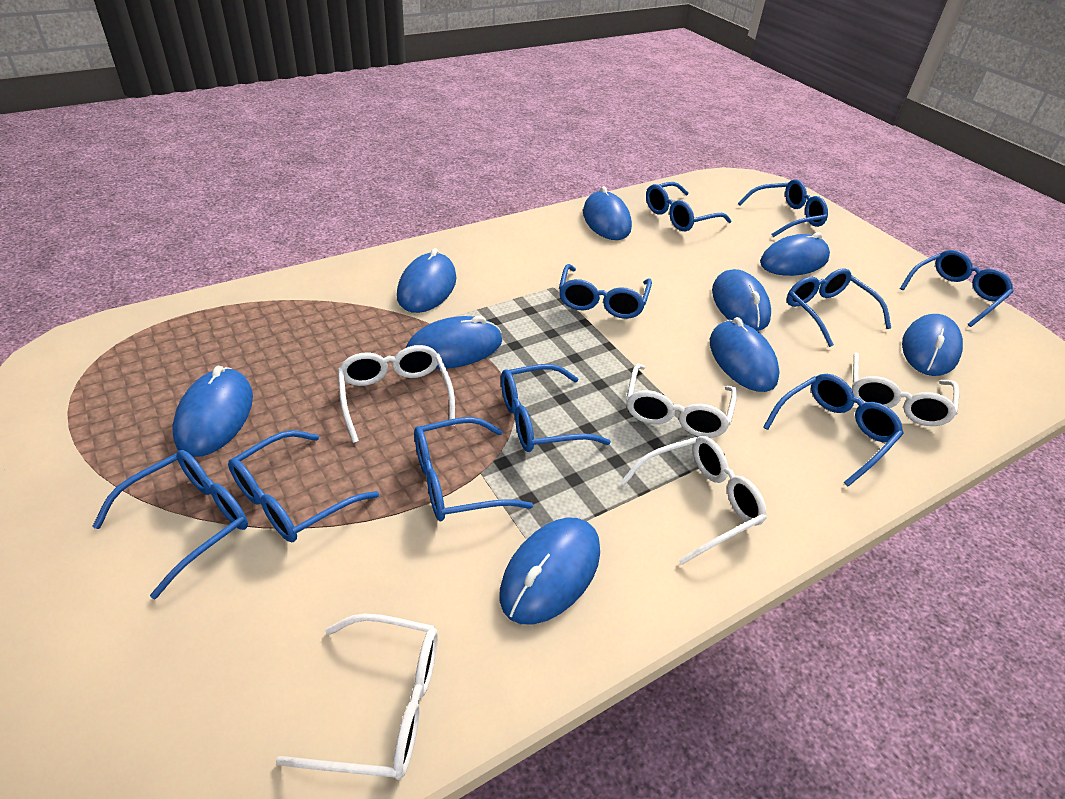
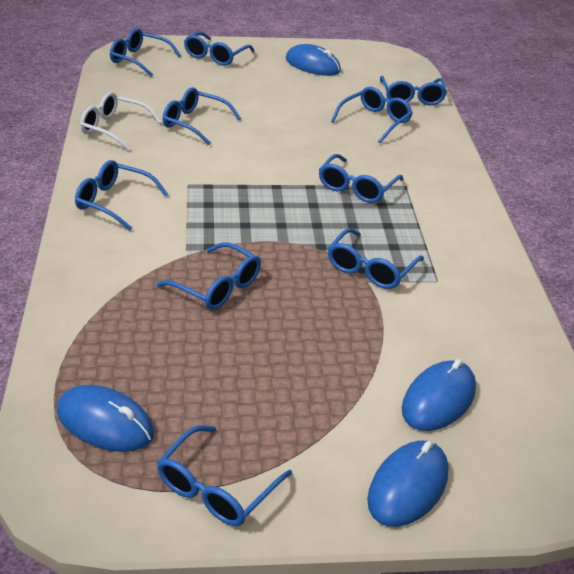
blue mouse: 9 -> 4
white glasses: 5 -> 1

